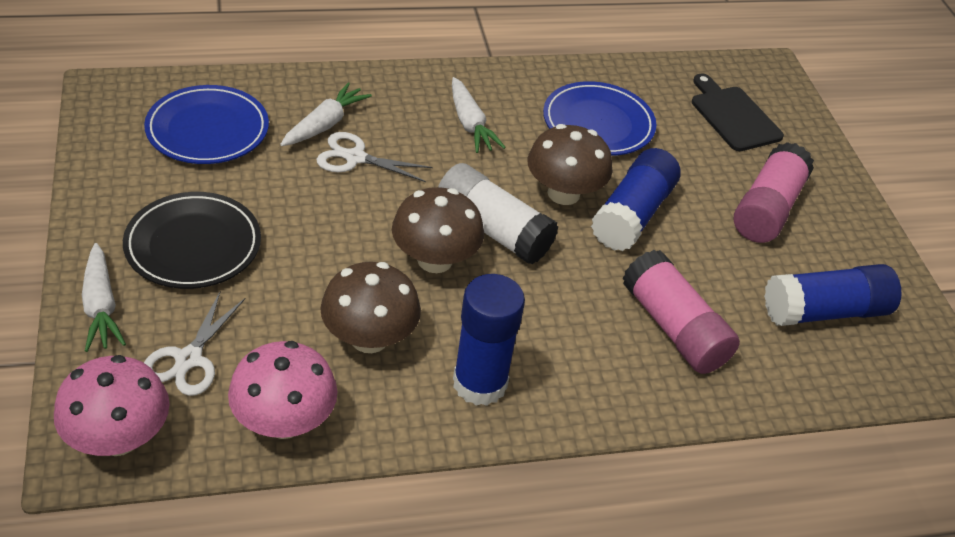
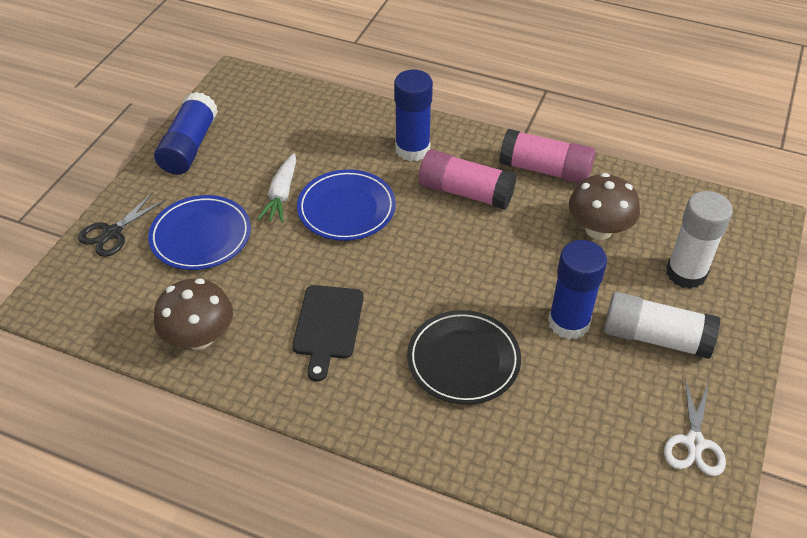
black scissors: 0 -> 1
brown mushroom: 3 -> 2
pink mushroom: 2 -> 0
white carrot: 3 -> 1
white glue stick: 1 -> 2
white scissors: 2 -> 1

